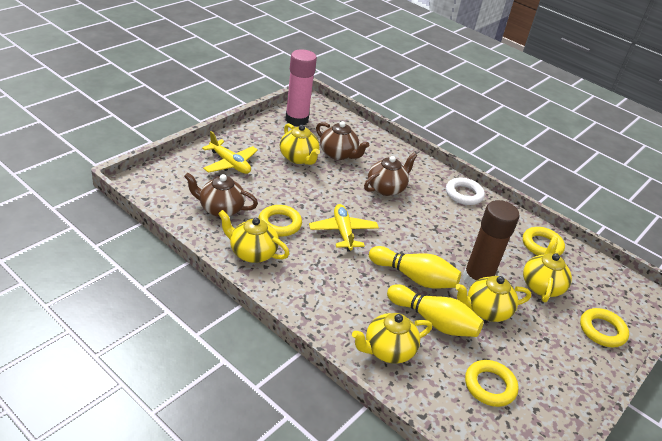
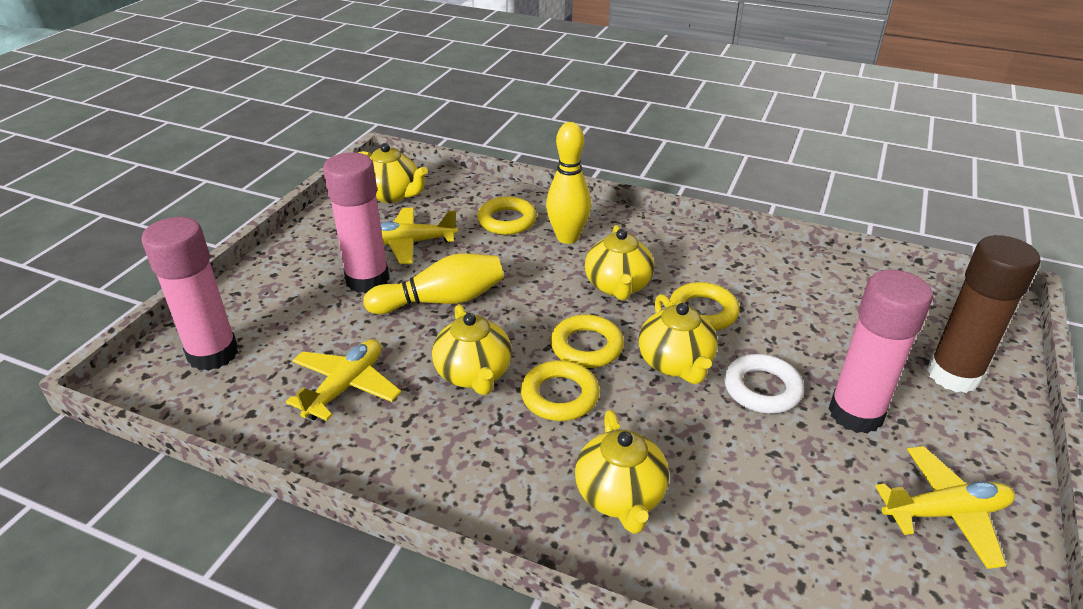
brown teapot: 3 -> 0
pink glue stick: 1 -> 3
yellow plane: 2 -> 3

